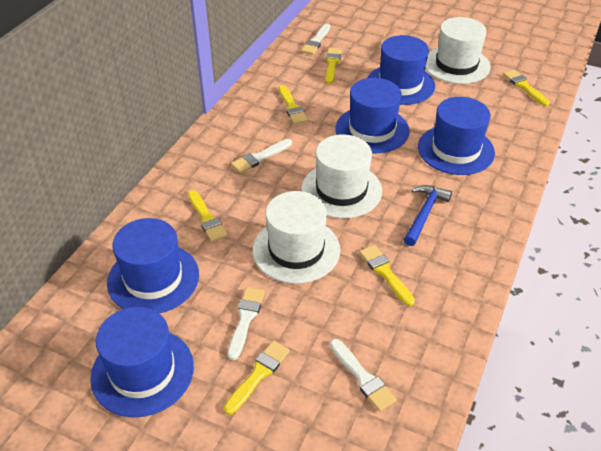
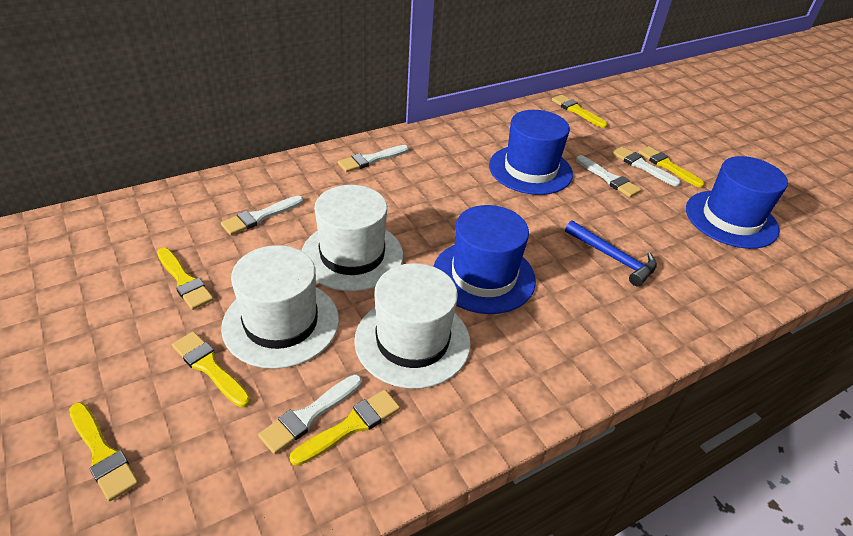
blue hat: 5 -> 3
white brush: 4 -> 5

